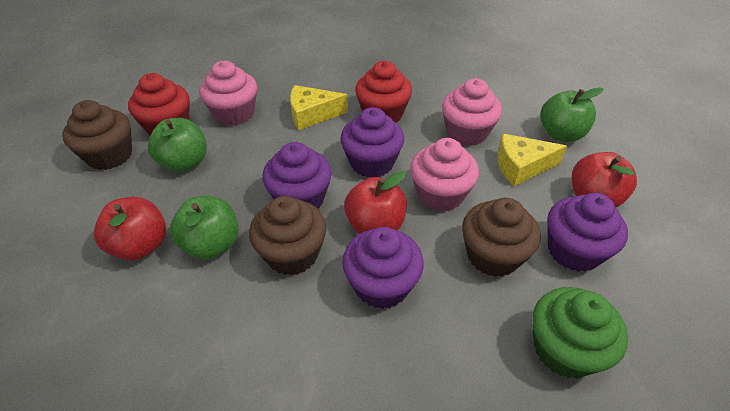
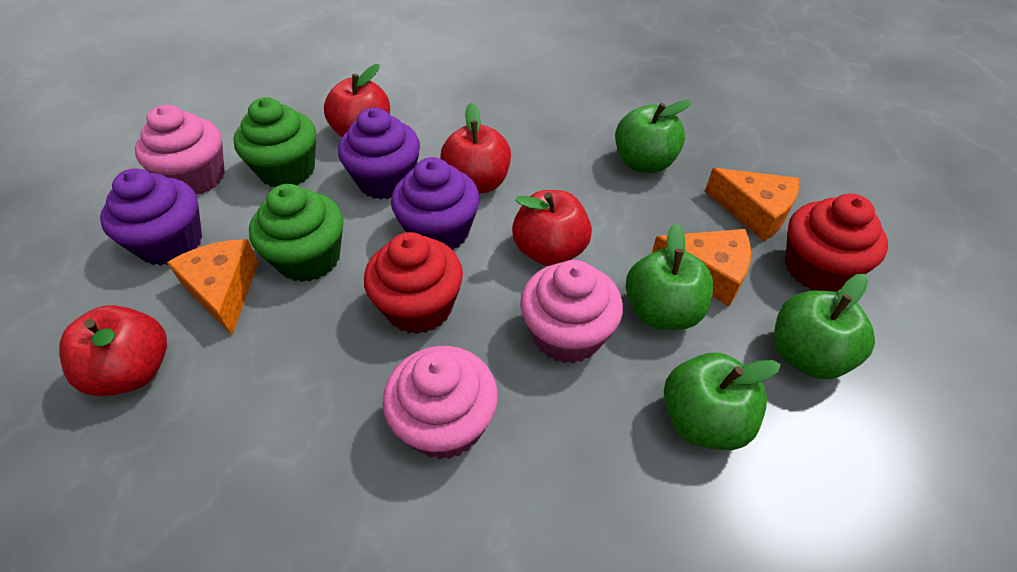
brown cupcake: 3 -> 0
green apple: 3 -> 4
green cupcake: 1 -> 2
orange cheese: 0 -> 3
purple cupcake: 4 -> 3
red apple: 3 -> 4
yellow cheese: 2 -> 0

